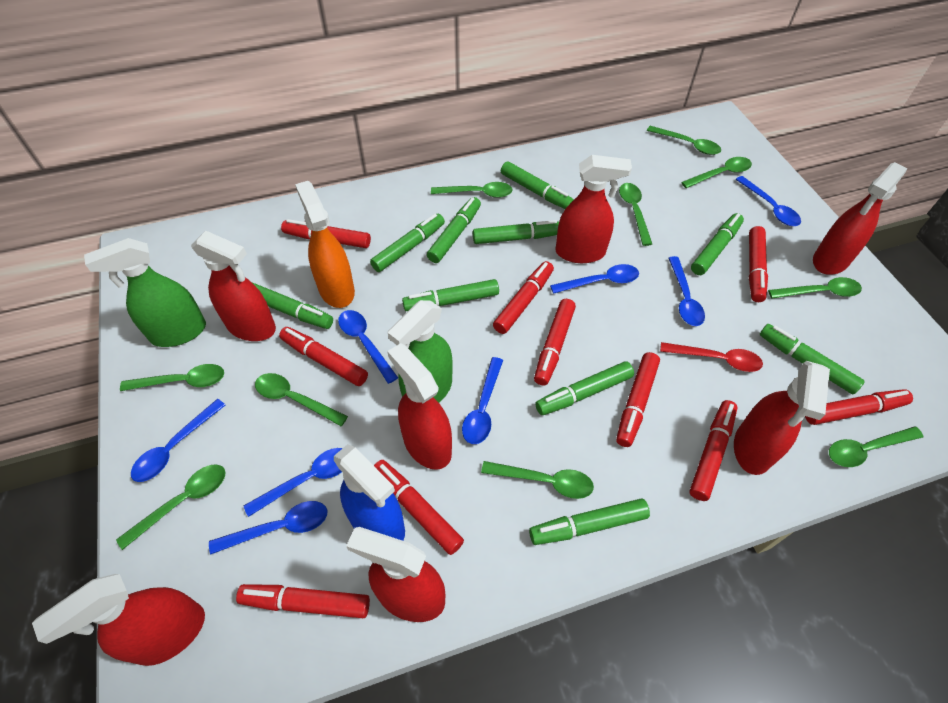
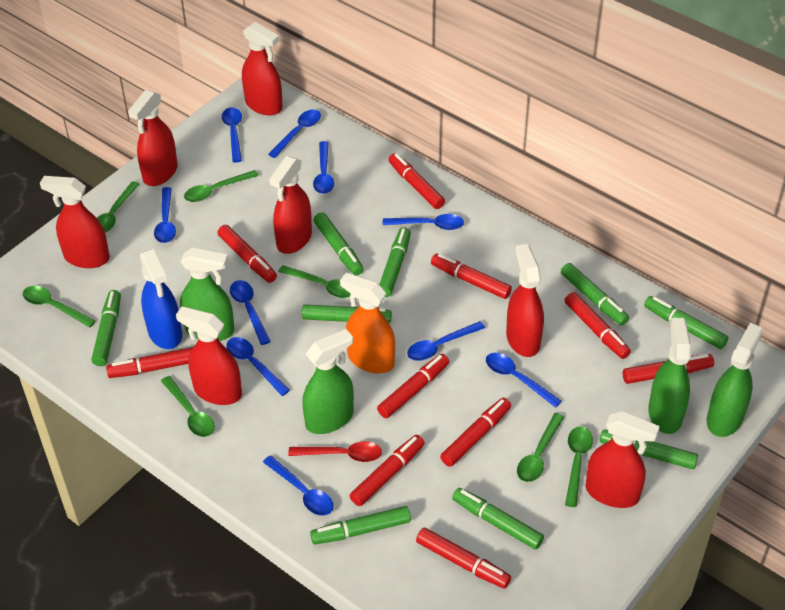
blue spoon: 8 -> 10
green marker: 10 -> 9
green spoon: 10 -> 7
green spray bottle: 2 -> 4

